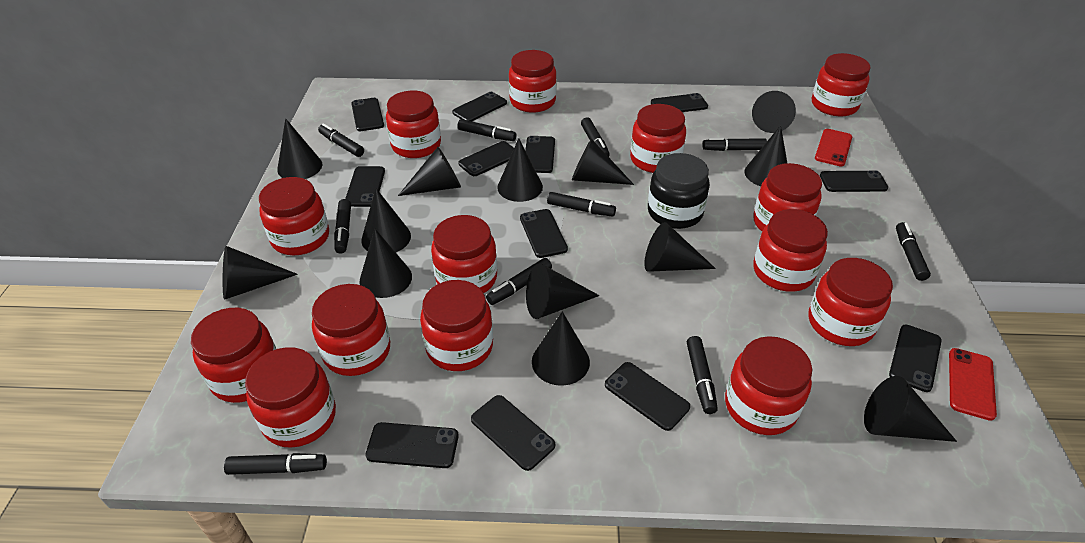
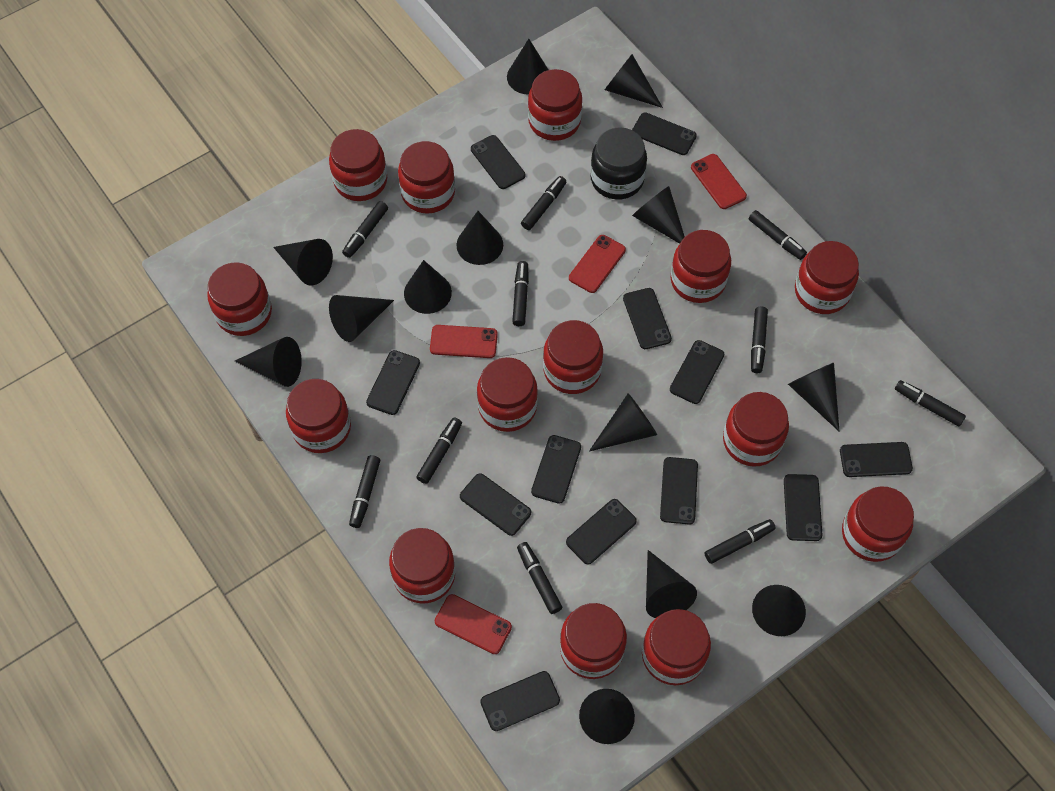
red phone: 2 -> 4

